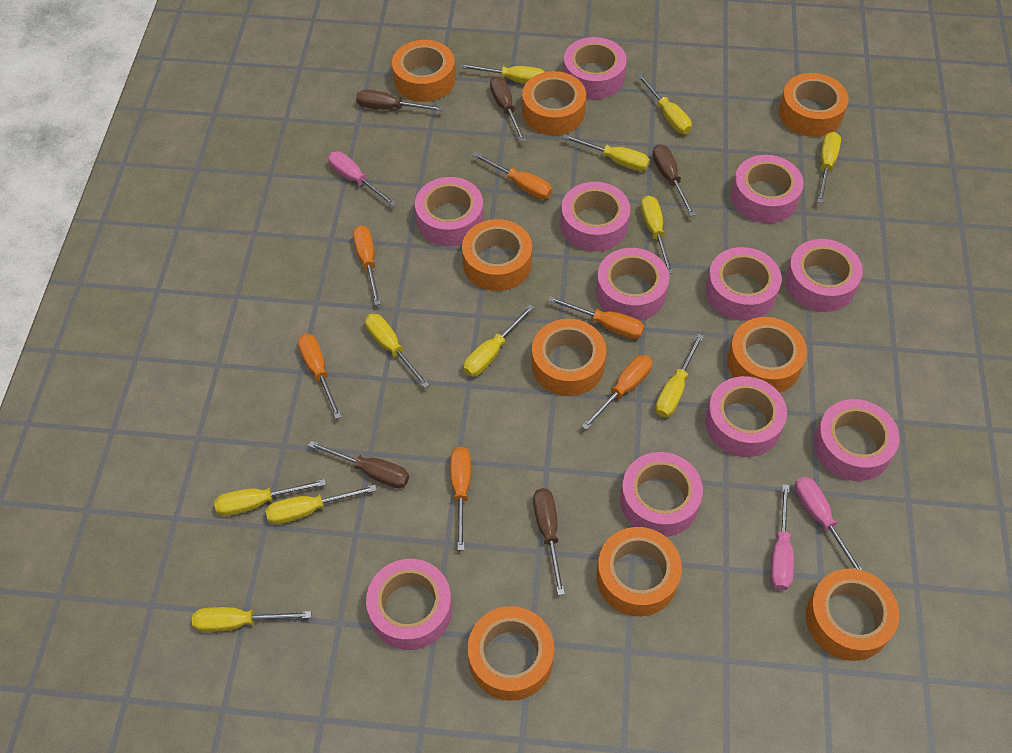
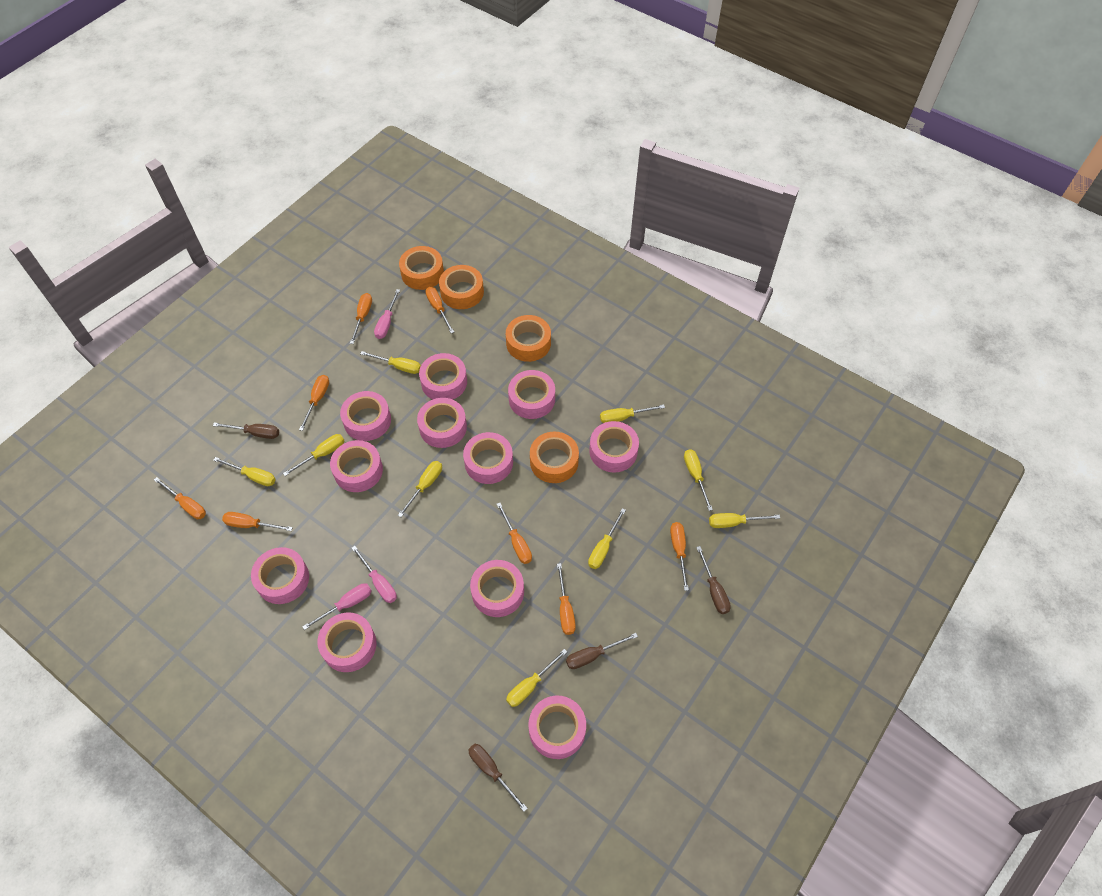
brown screwdriver: 5 -> 4
orange screwdriver: 6 -> 8
orange tape: 9 -> 4
yellow screwdriver: 11 -> 9

